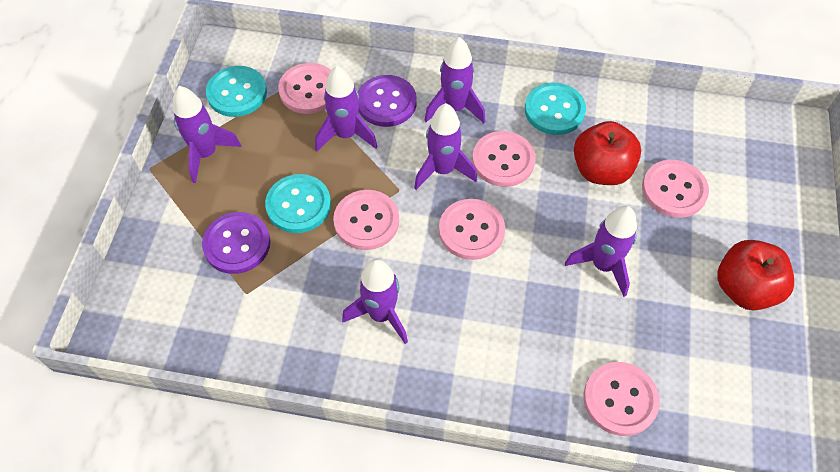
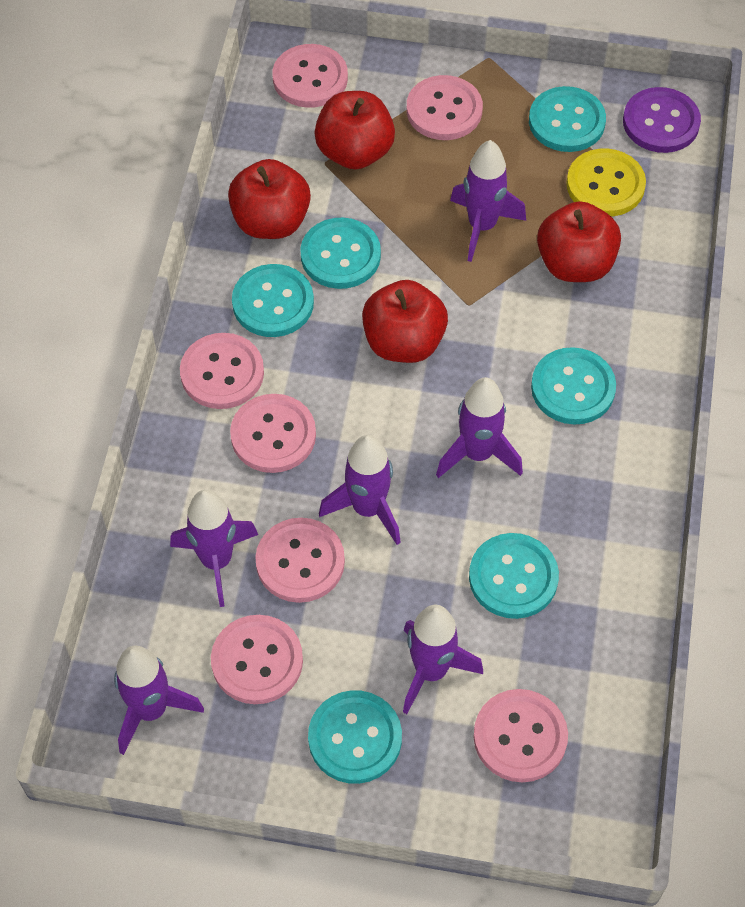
pink button: 6 -> 7
purple button: 2 -> 1
red apple: 2 -> 4
turquoise button: 3 -> 6
yellow button: 0 -> 1

